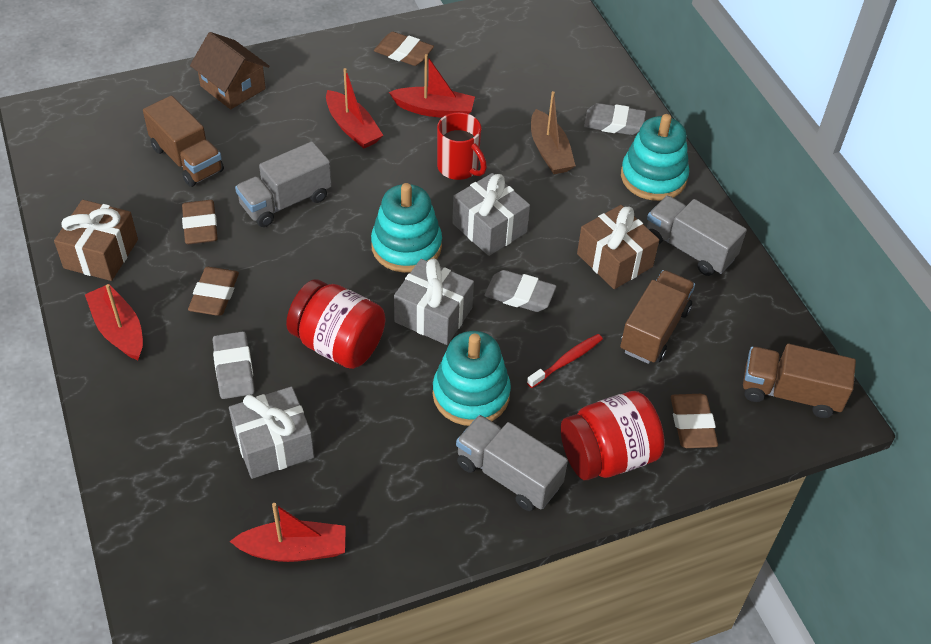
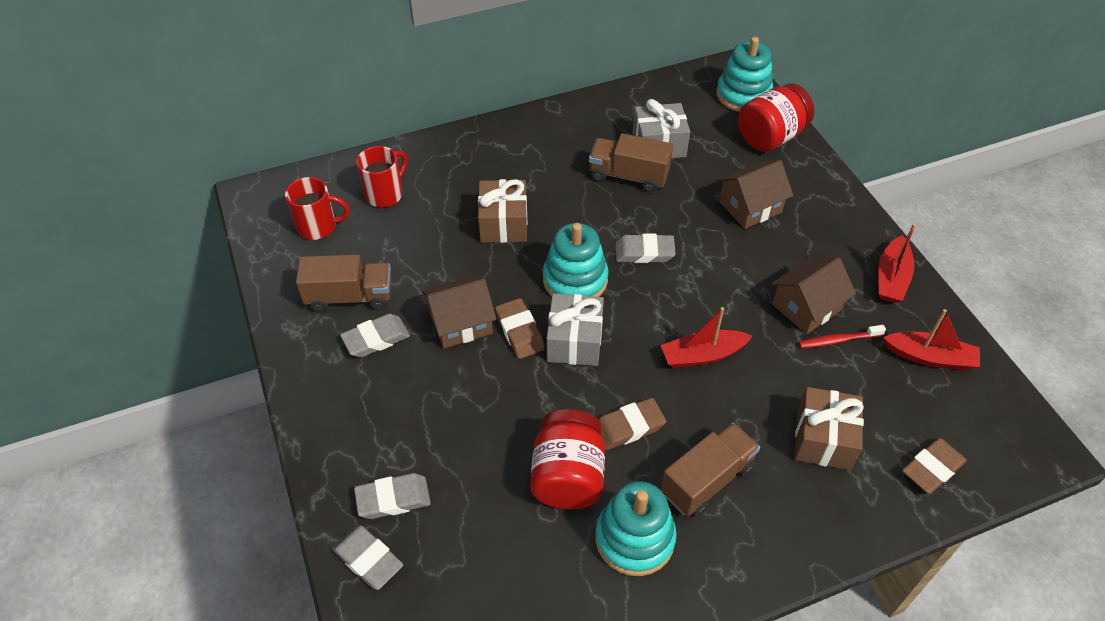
brown boat: 1 -> 0
brown eraser: 4 -> 3
brown house: 1 -> 3
grey eraser: 3 -> 4
grey gift: 3 -> 2
grey truck: 3 -> 0
red boat: 4 -> 3
red mug: 1 -> 2

